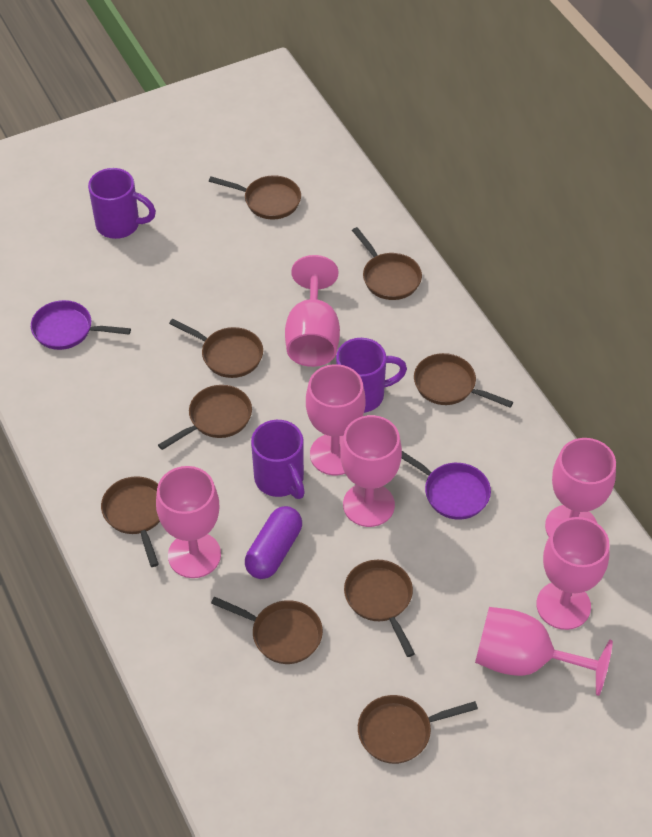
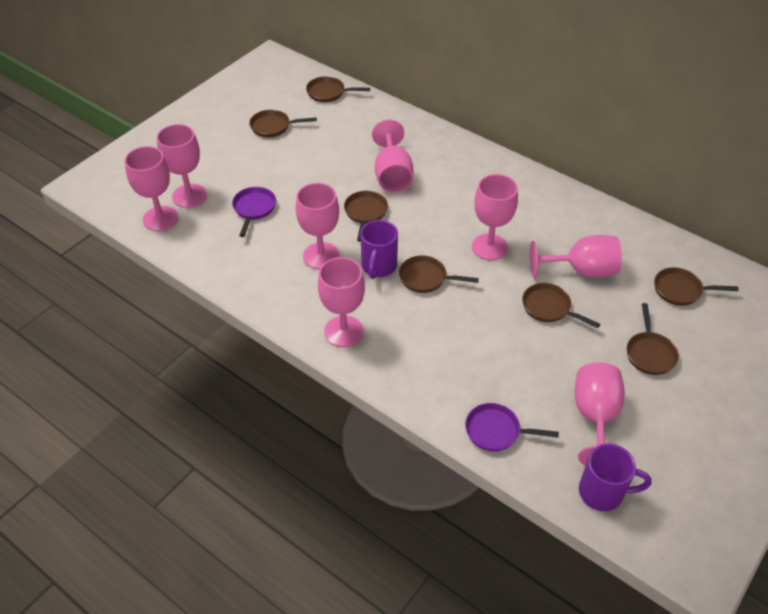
brown pan: 9 -> 7
pink goblet: 7 -> 8
purple capsule: 1 -> 0
purple mug: 3 -> 2

